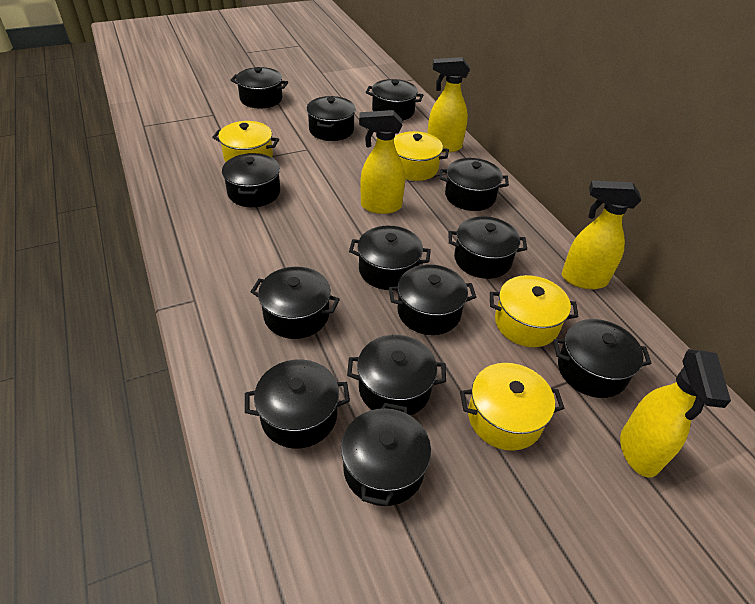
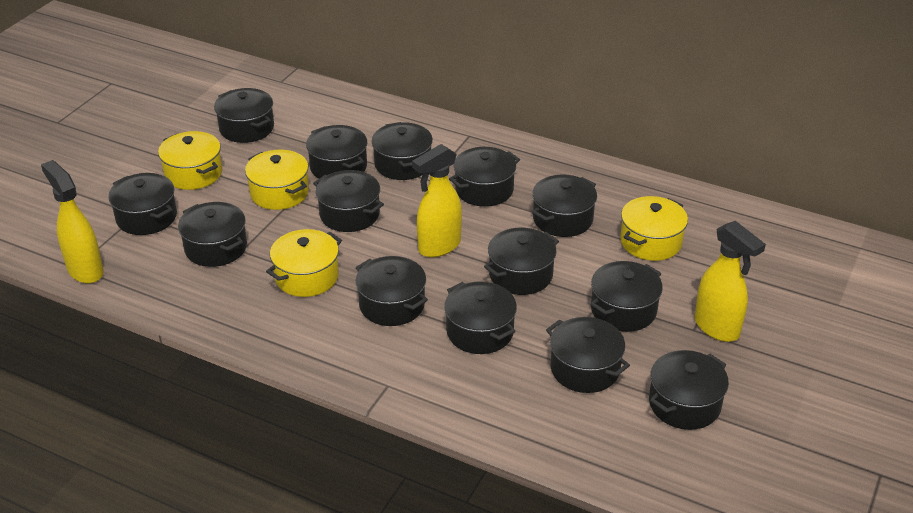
black pot: 13 -> 14
yellow spray bottle: 4 -> 3

